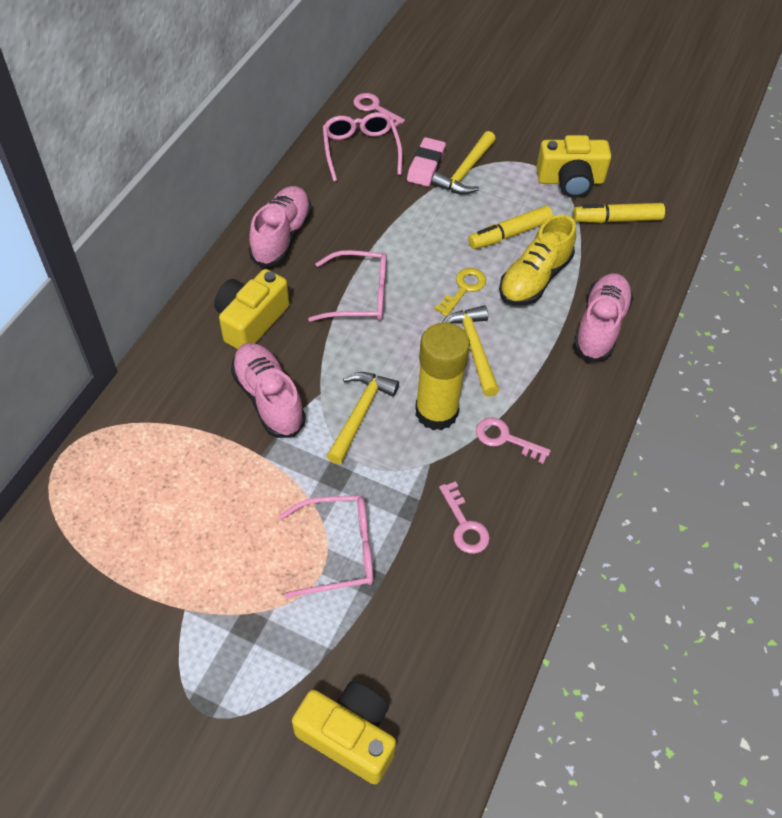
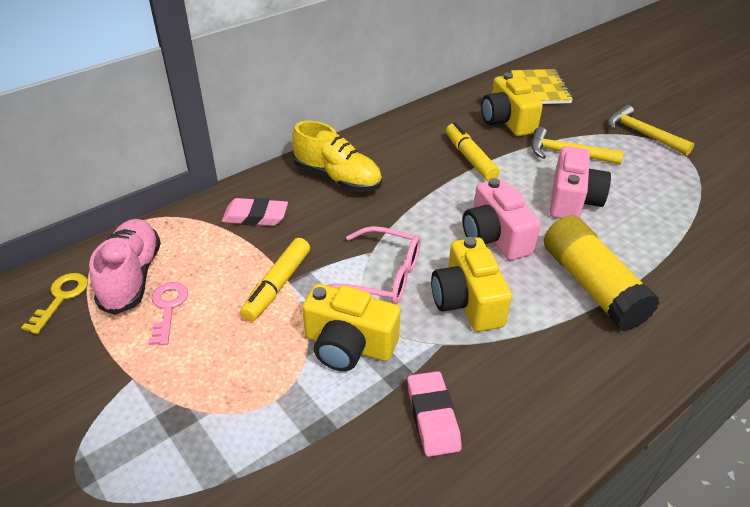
pink camera: 0 -> 2
pink eraser: 1 -> 2
pink glasses: 3 -> 1
pink key: 3 -> 1
pink shoe: 3 -> 1
yellow hammer: 3 -> 2
yellow notebook: 0 -> 1

